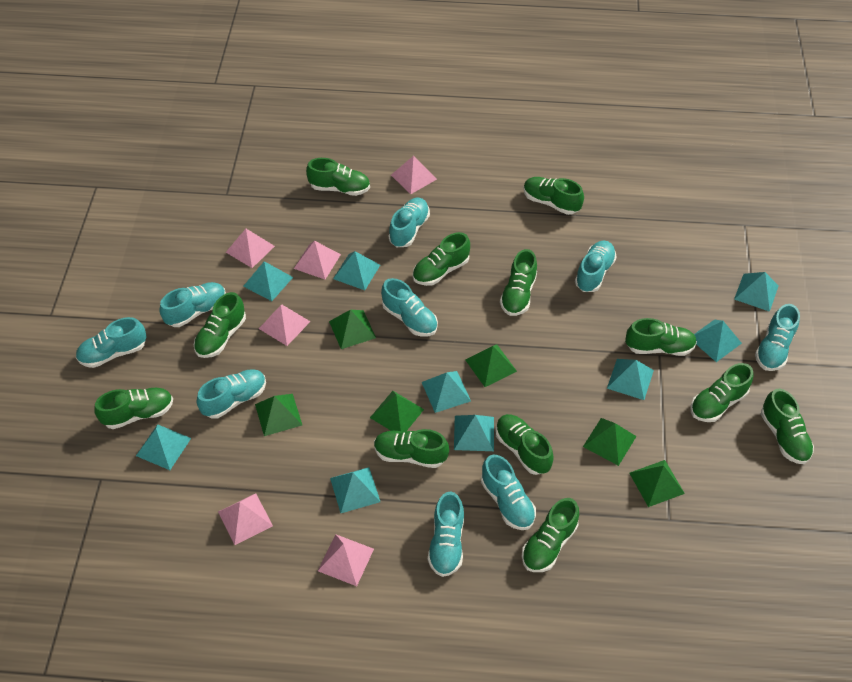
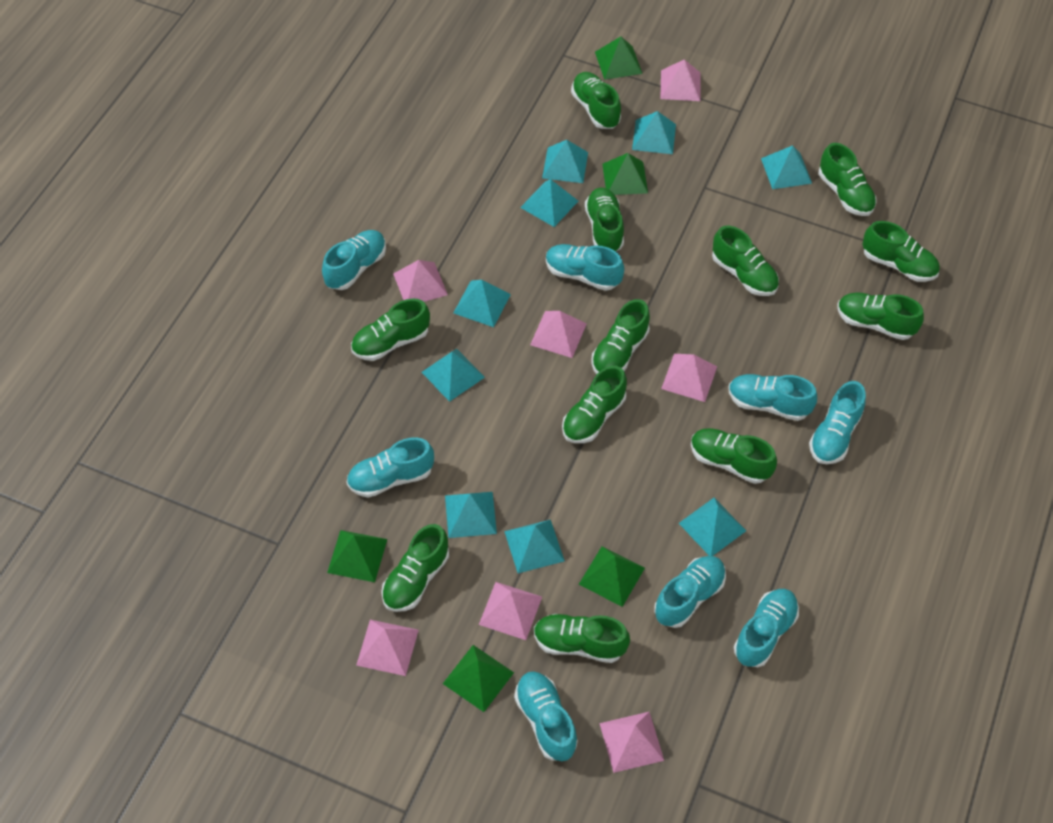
green pyramid: 6 -> 5
pink pyramid: 6 -> 7
turquoise shoe: 9 -> 8

